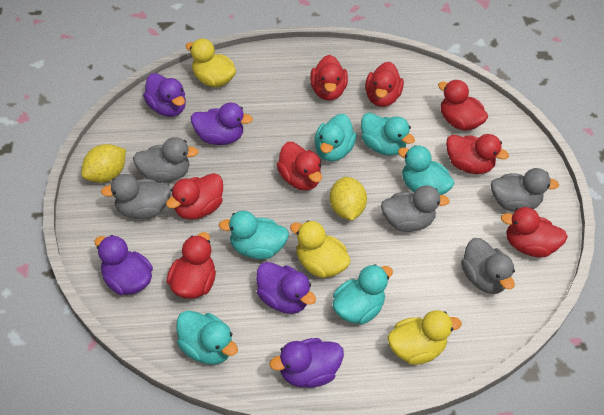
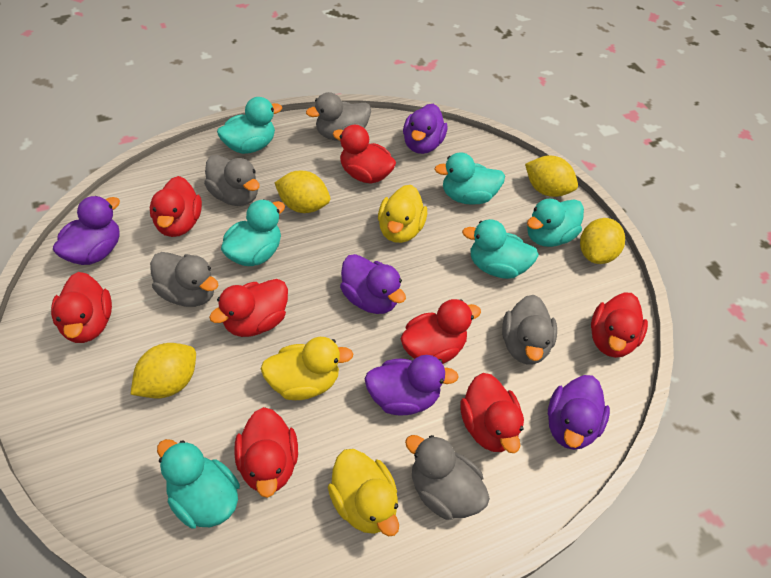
yellow lemon: 2 -> 4

